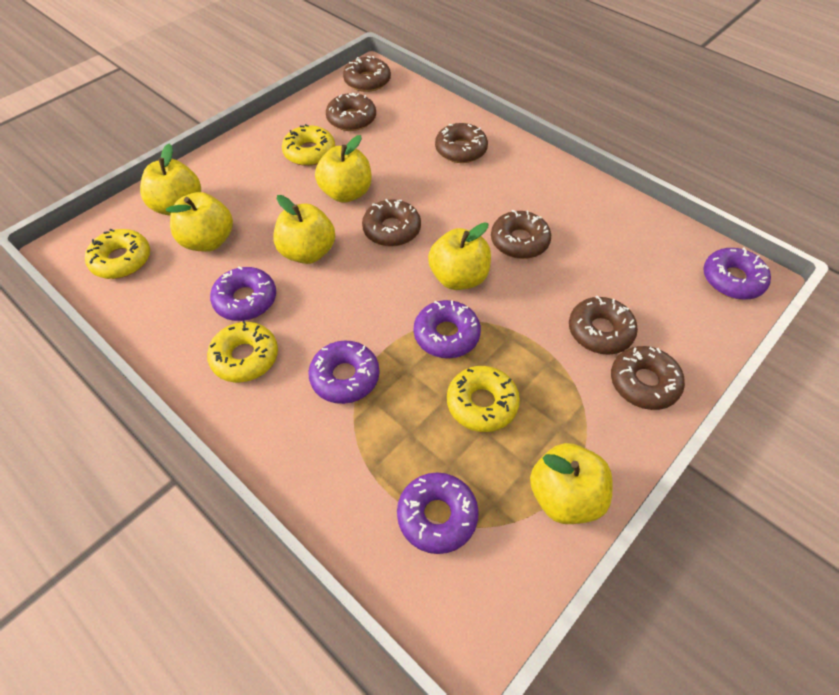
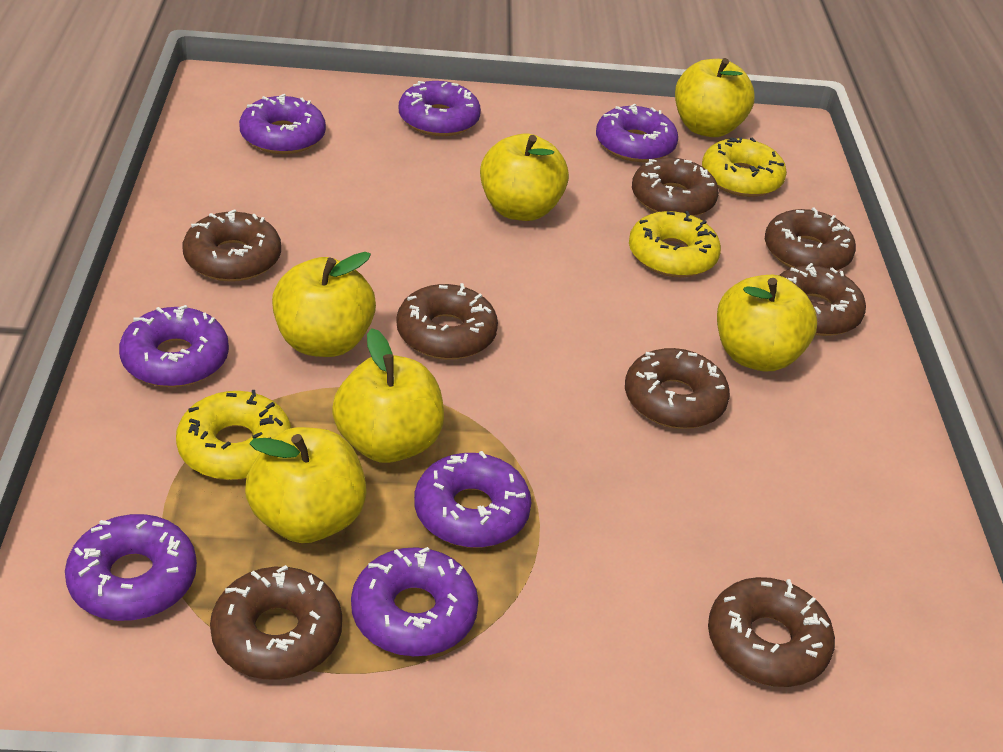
brown donut: 7 -> 8
purple donut: 5 -> 7
yellow donut: 4 -> 3

